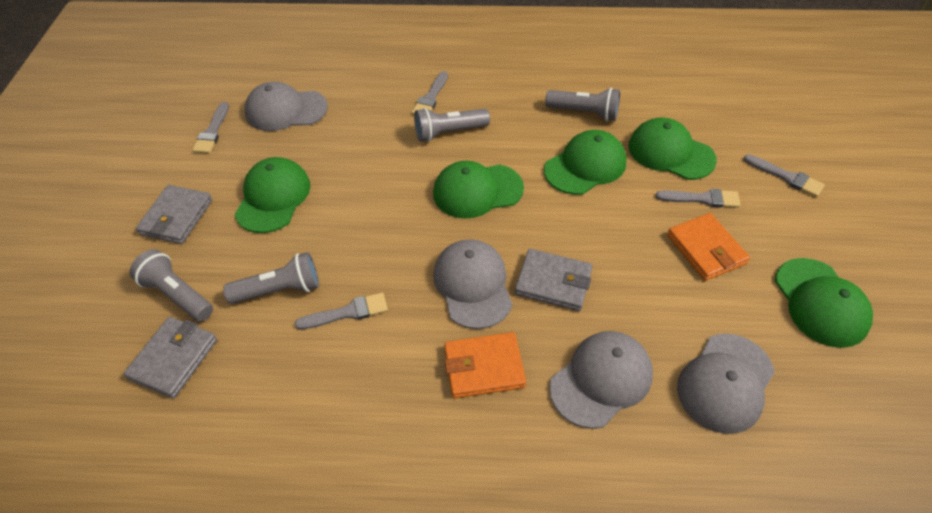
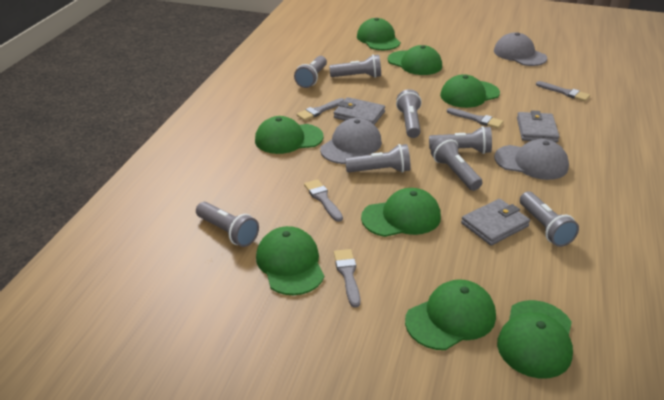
green cap: 5 -> 8
grey cap: 4 -> 3
grey flashlight: 4 -> 8
orange wallet: 2 -> 0

